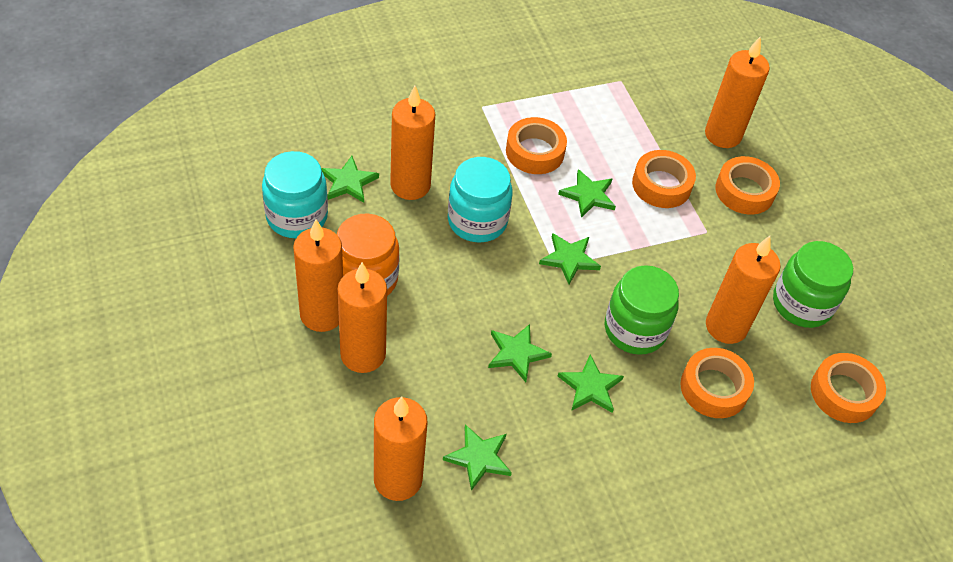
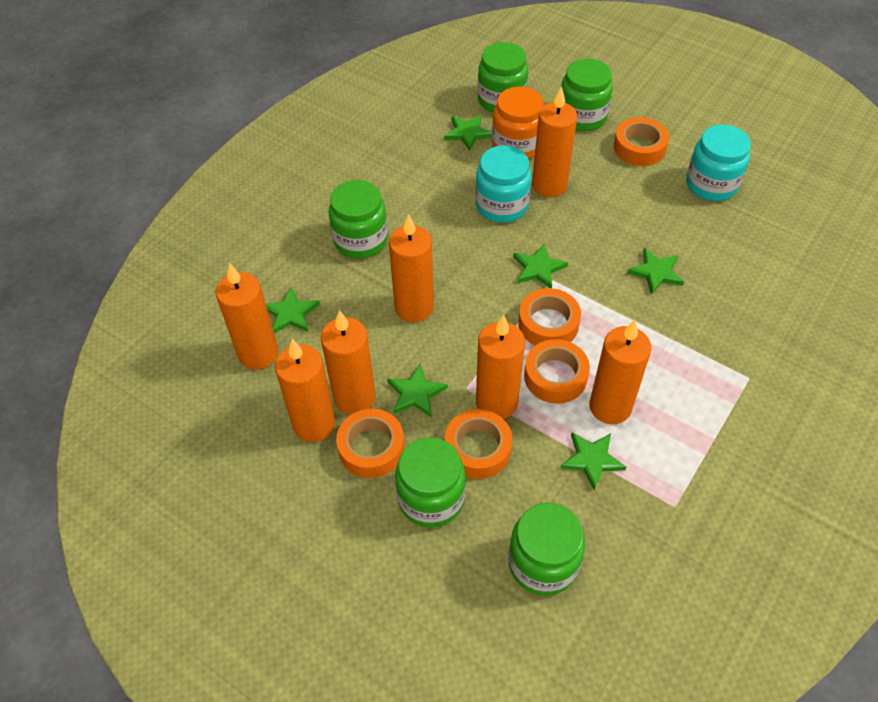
green jar: 2 -> 5
orange candle: 6 -> 7

